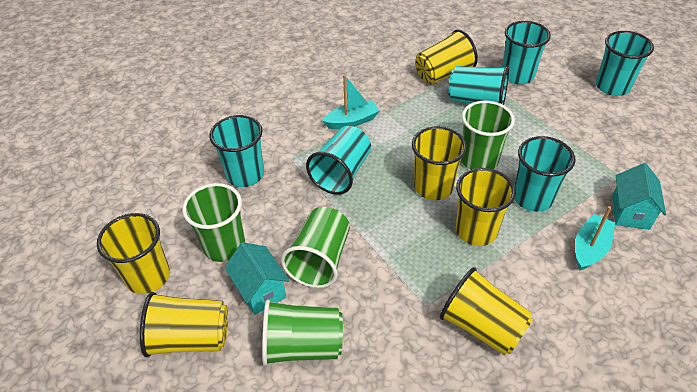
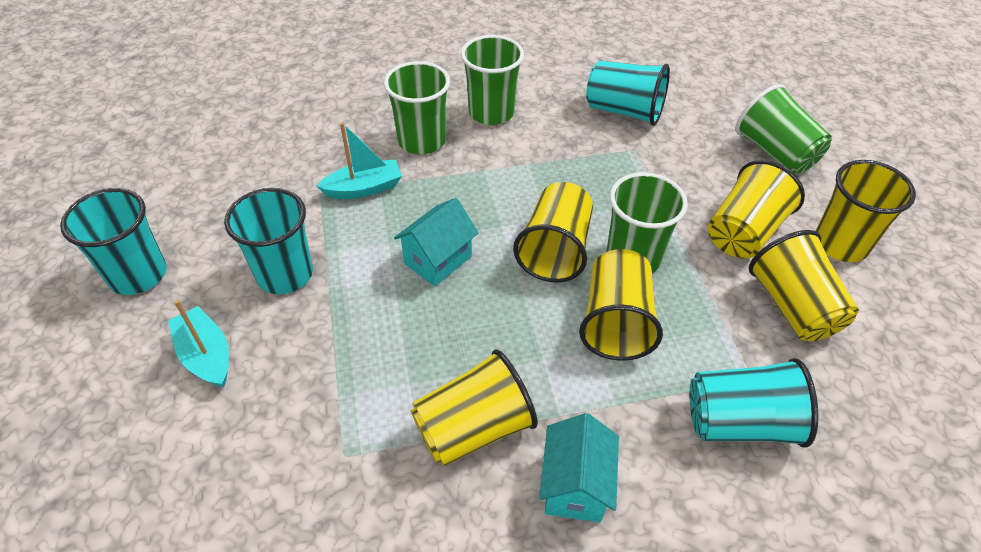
turquoise cup: 6 -> 4

